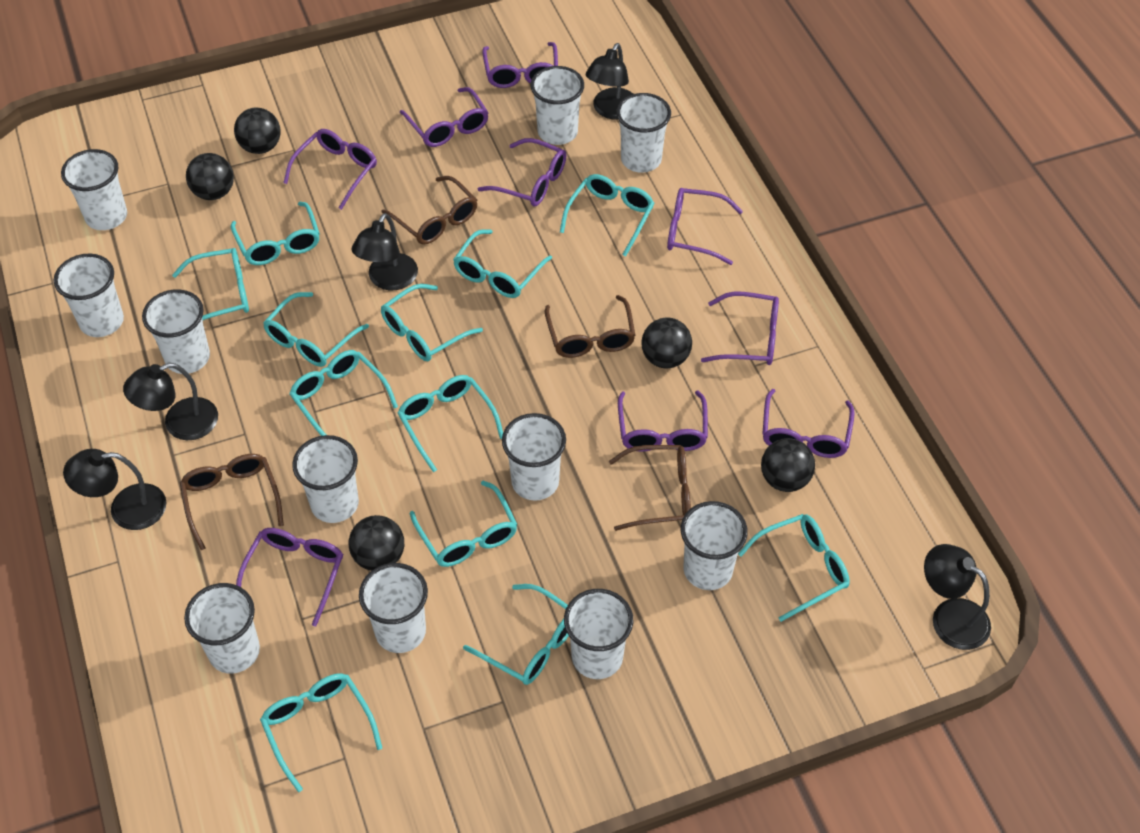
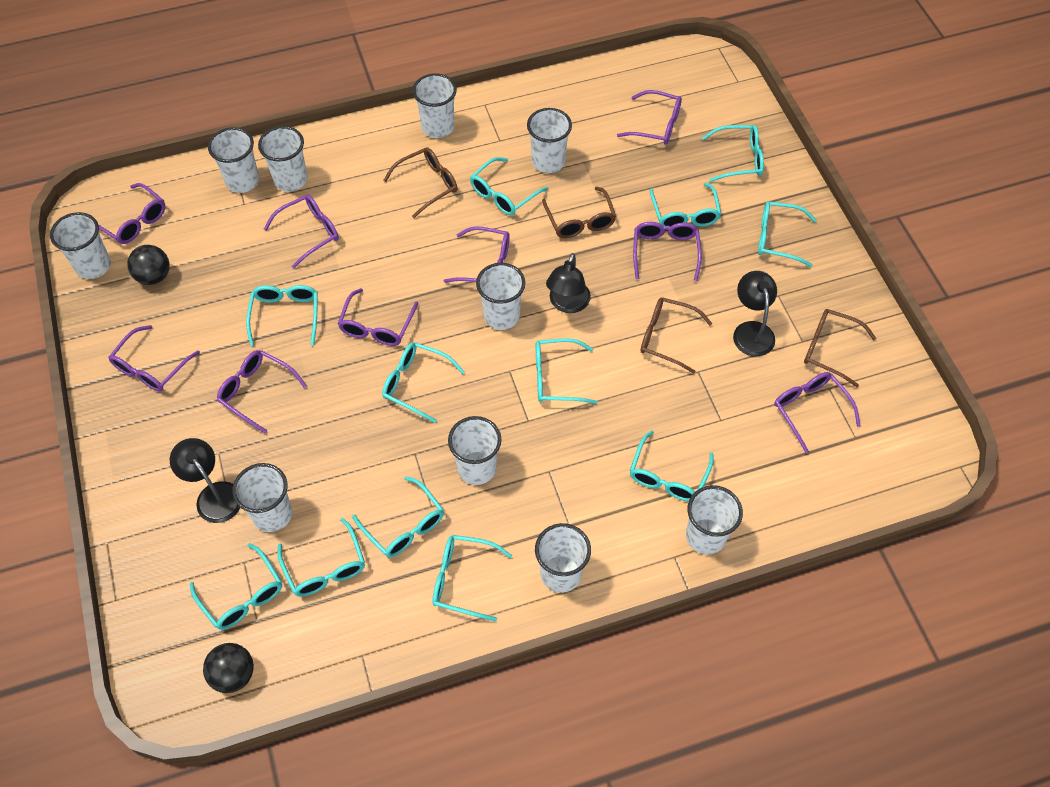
black ball: 5 -> 2
black lamp: 5 -> 3
white cup: 11 -> 10

